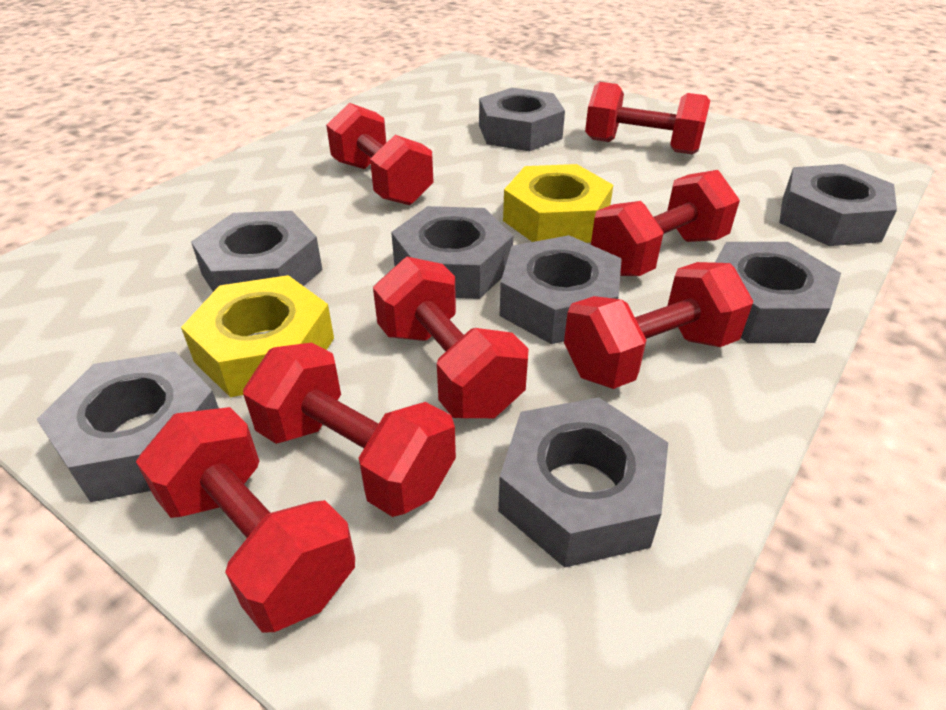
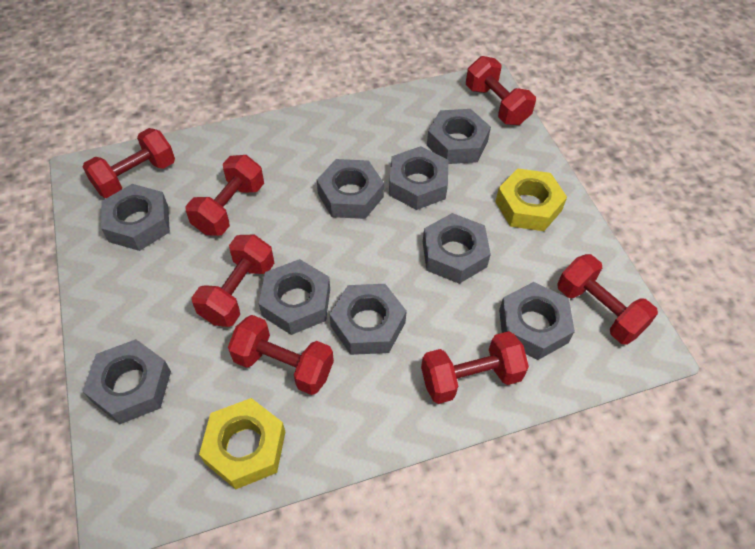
grey nut: 8 -> 9

